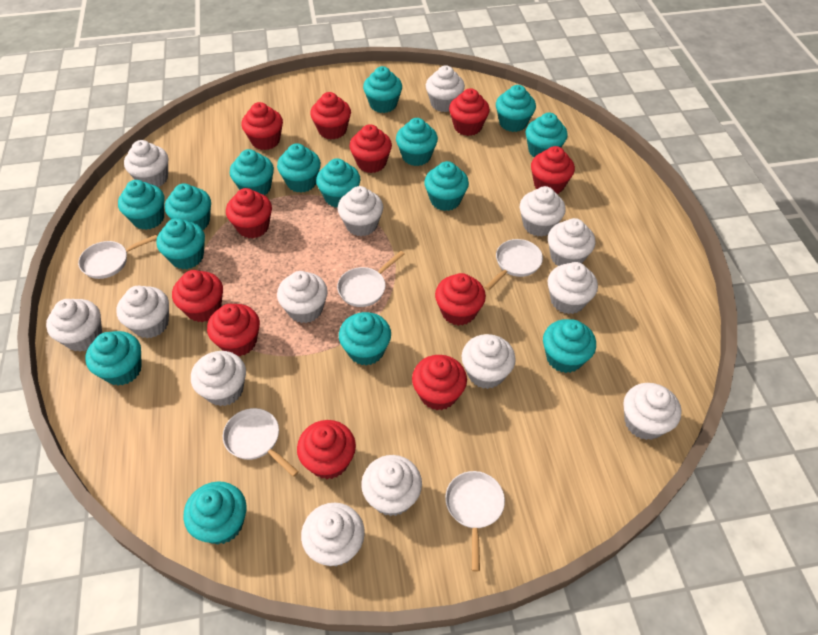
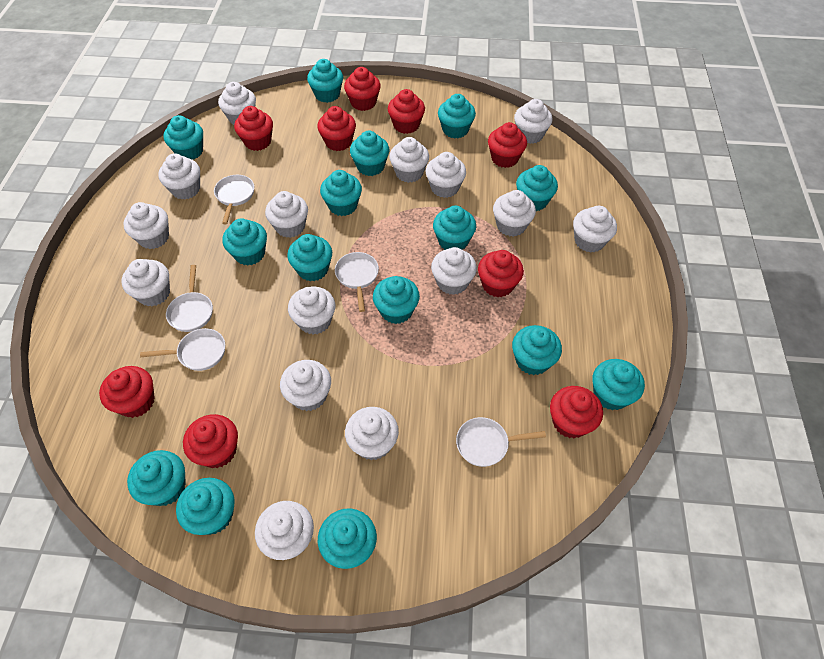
red cupcake: 11 -> 9
white cupcake: 14 -> 15

